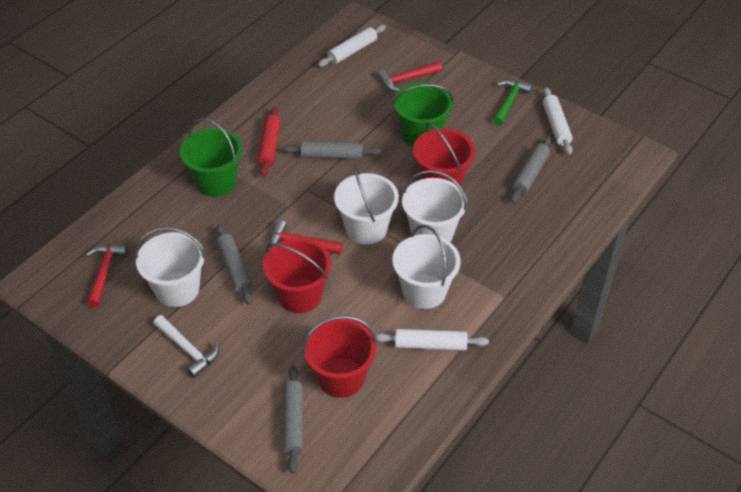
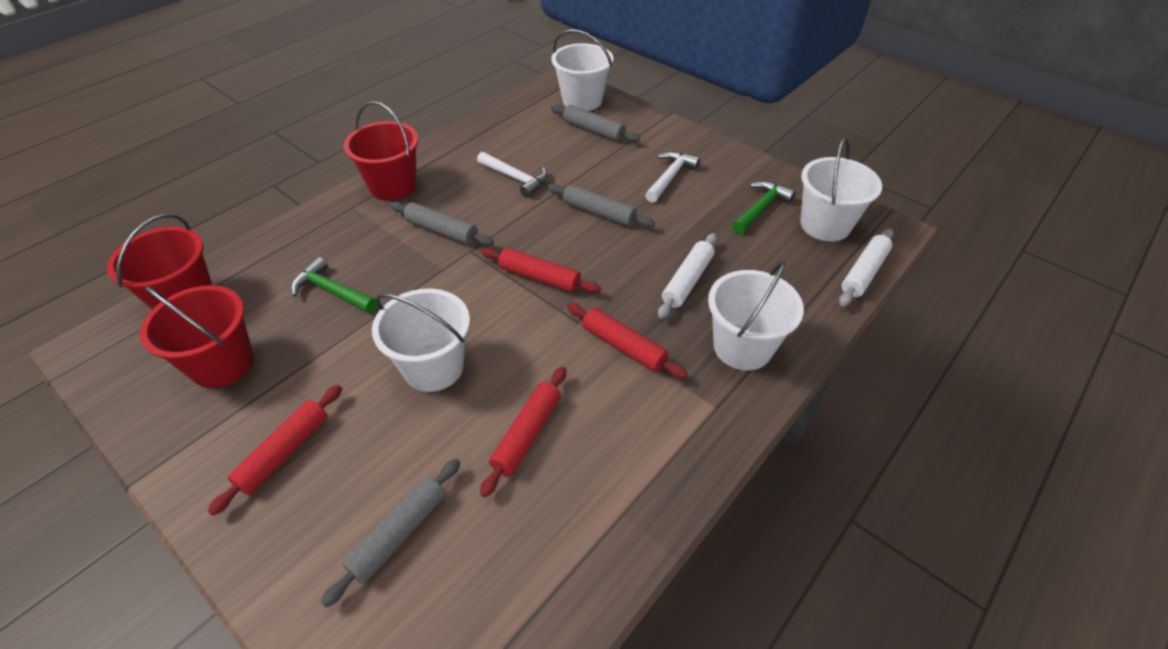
green bucket: 2 -> 0
green hammer: 1 -> 2
red hammer: 3 -> 0
red rolling pin: 1 -> 4
white hammer: 1 -> 2
white rolling pin: 3 -> 2

